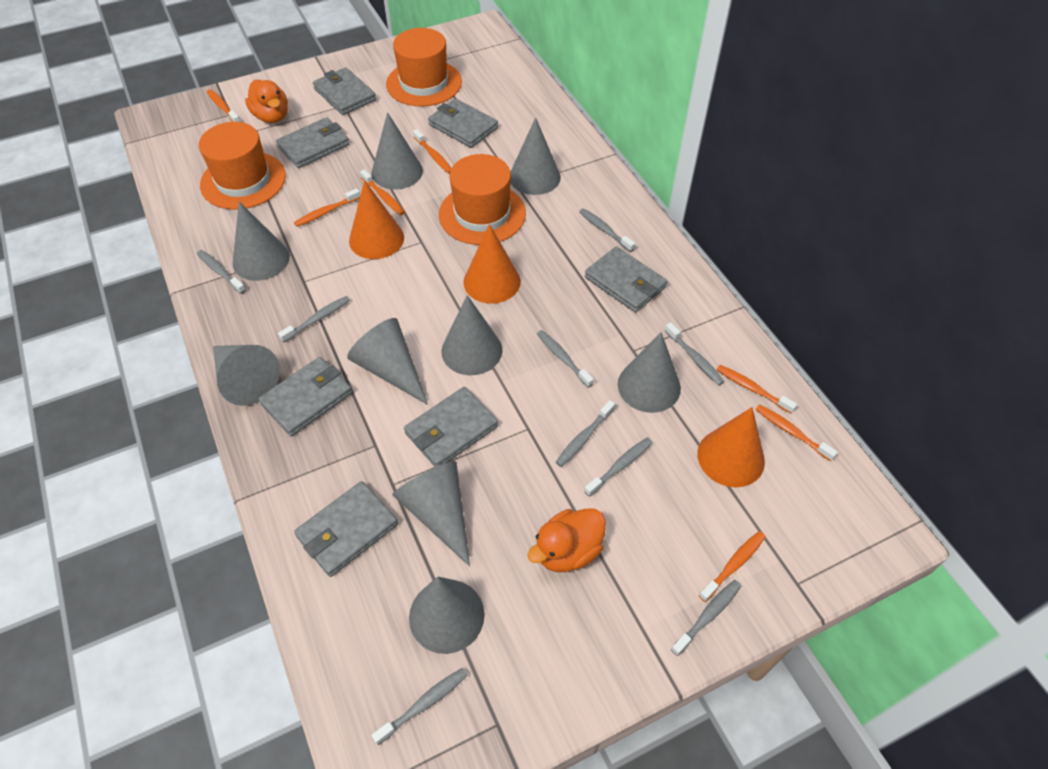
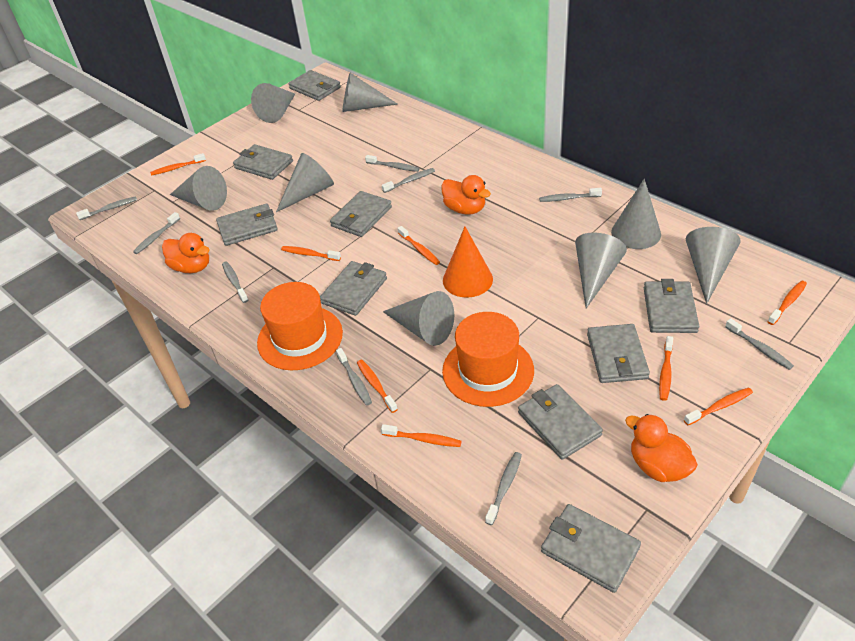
grey cone: 9 -> 8
grey wallet: 7 -> 9
orange cone: 3 -> 1
orange duck: 2 -> 3
orange hat: 3 -> 2
orange toothbrush: 7 -> 8

